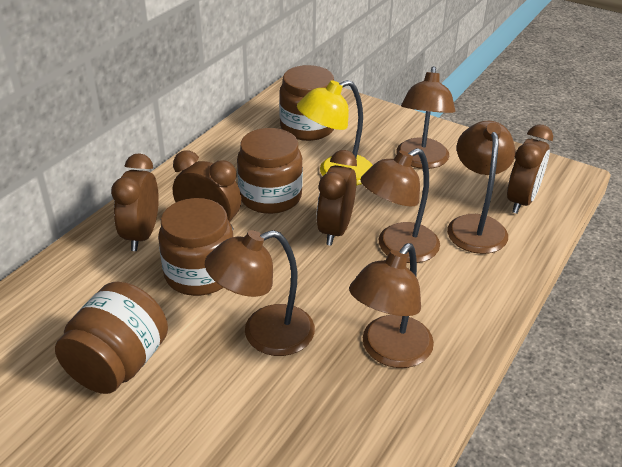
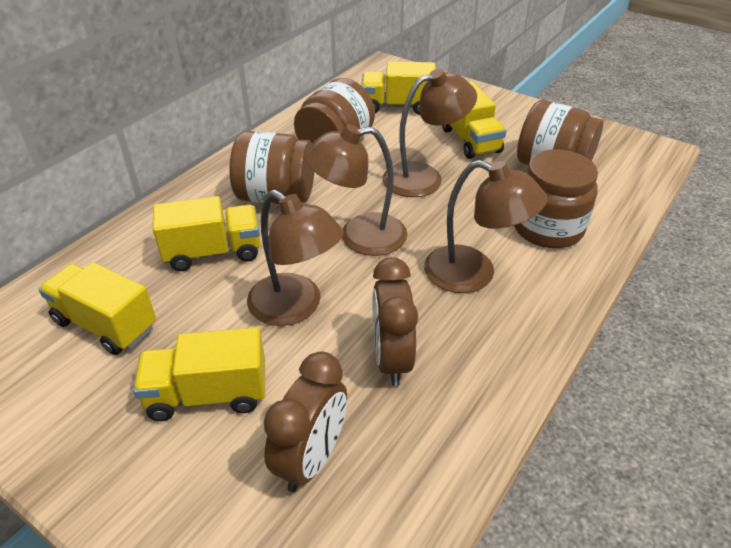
brown clock: 4 -> 2
brown lamp: 5 -> 4
yellow lamp: 1 -> 0
yellow truck: 0 -> 5

